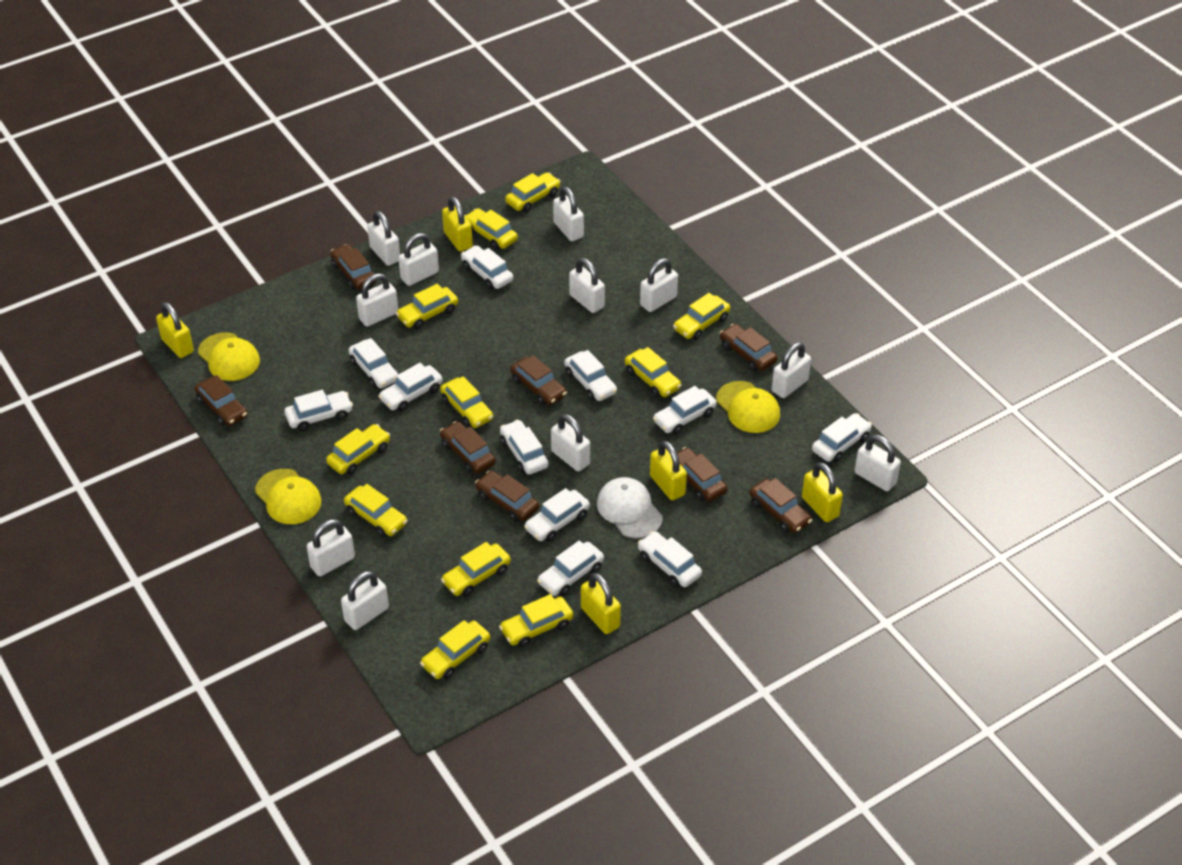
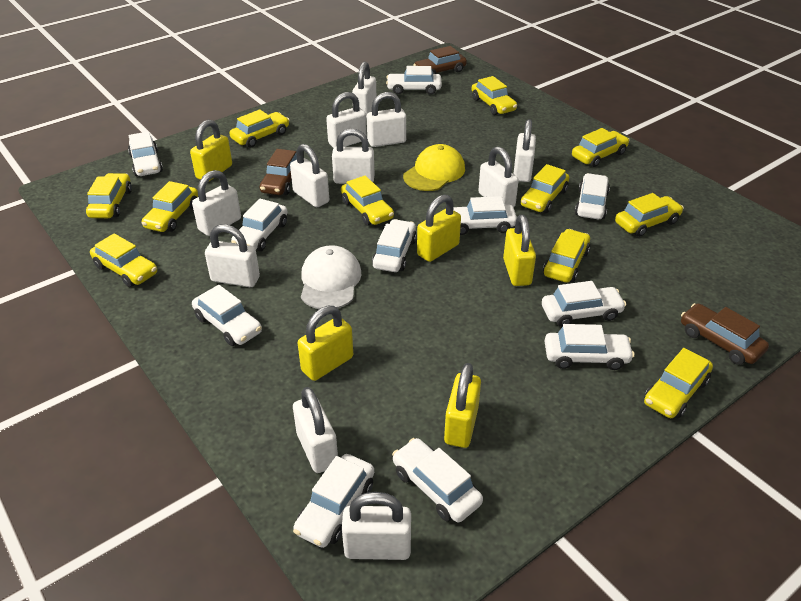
brown car: 8 -> 3
yellow cap: 3 -> 1

